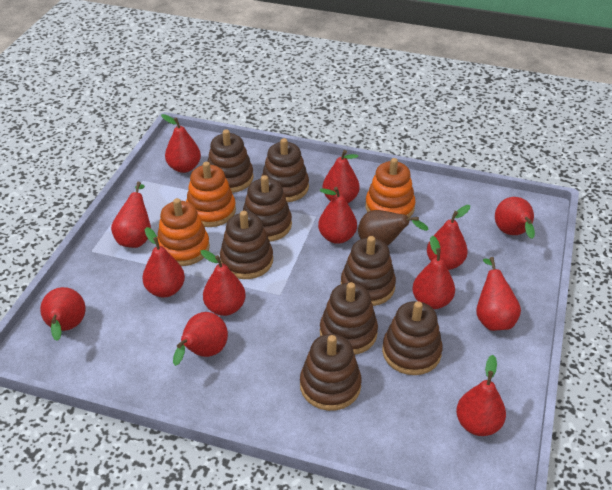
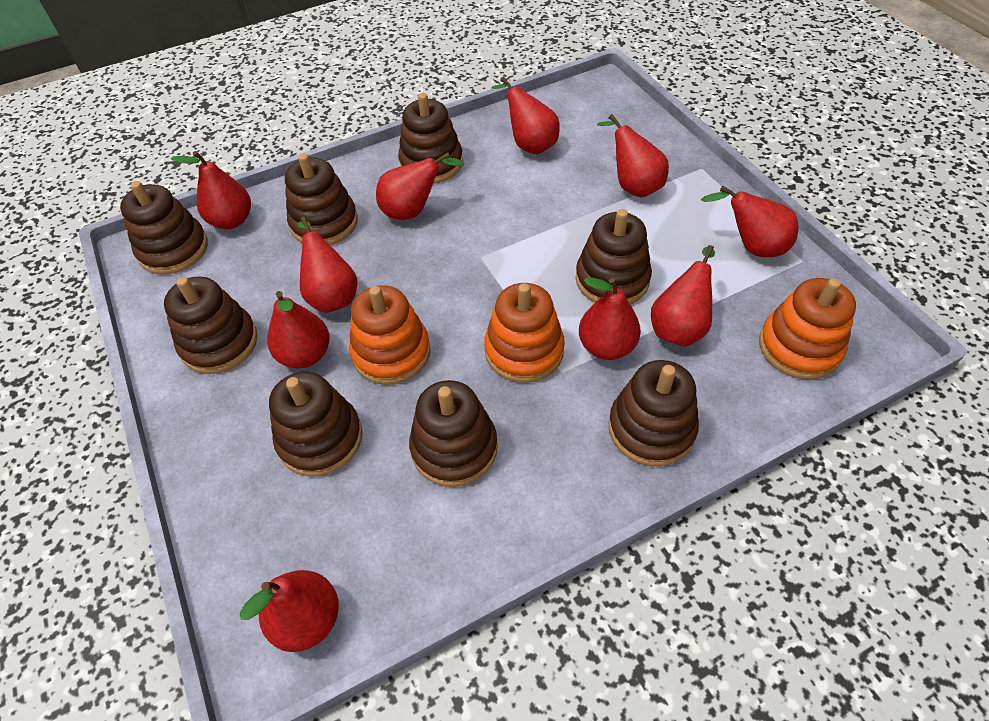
brown pear: 1 -> 0
red pear: 13 -> 10

